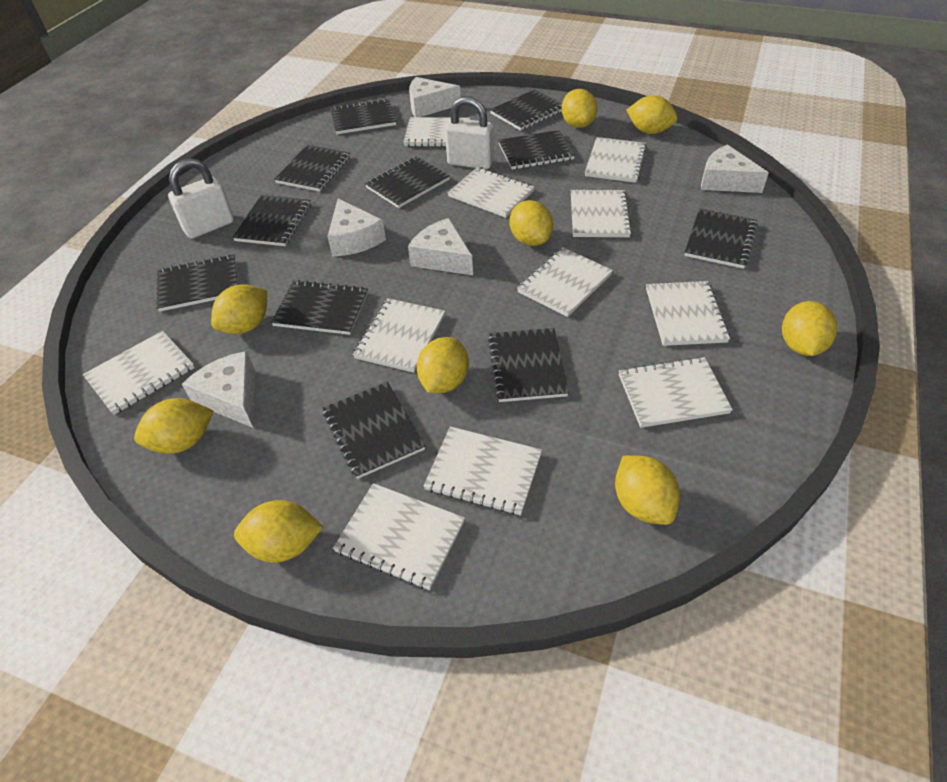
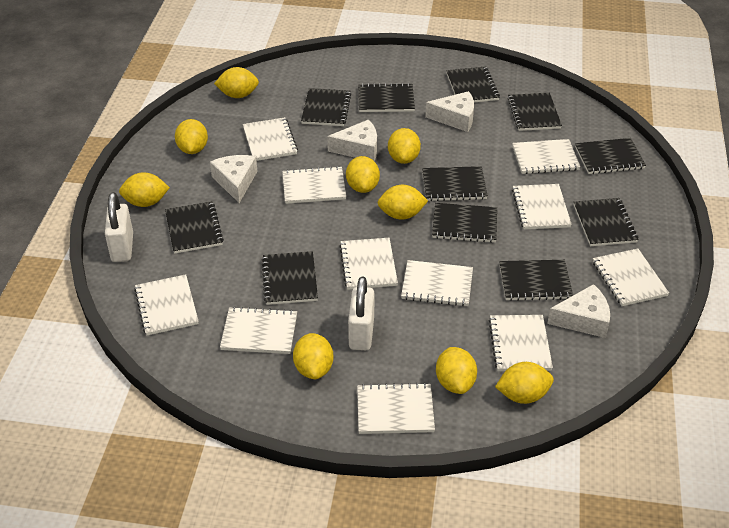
white cheese: 5 -> 4

